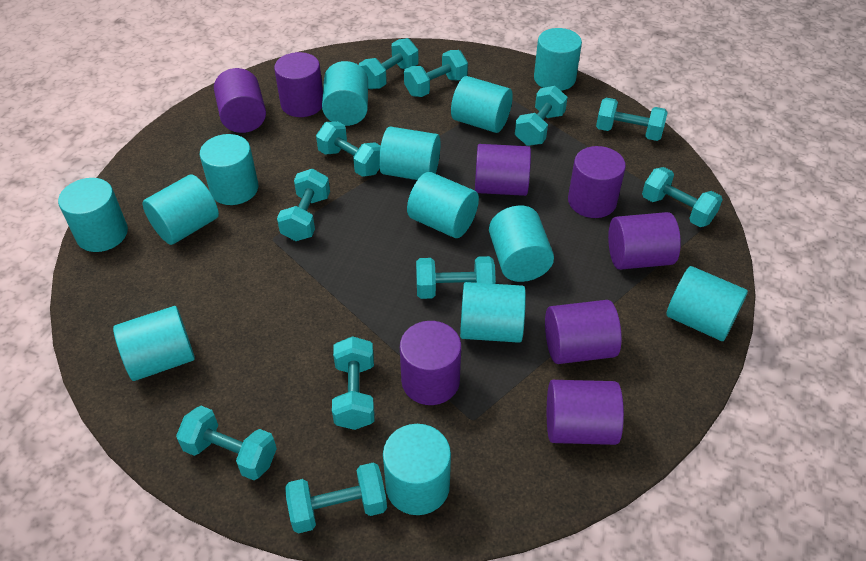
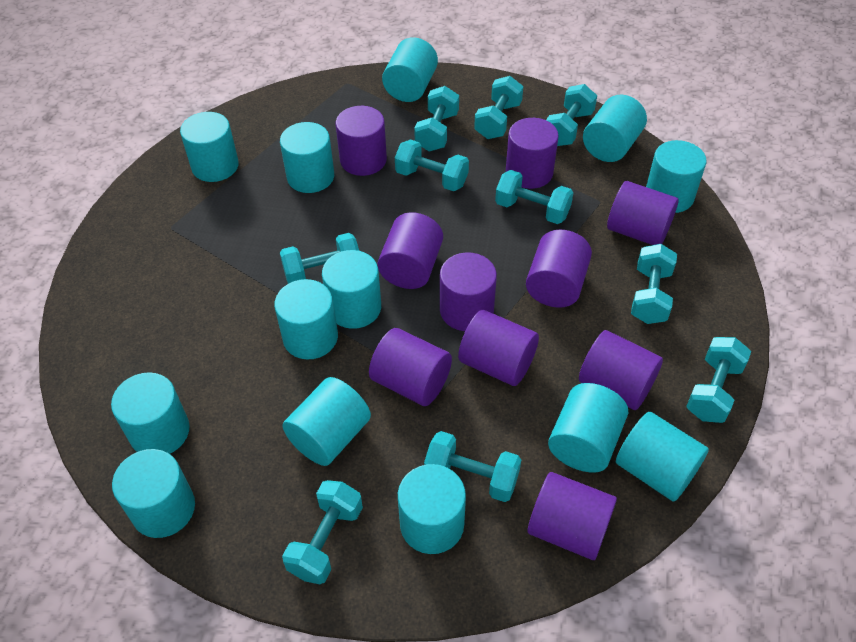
purple cylinder: 8 -> 10
turquoise dumbbell: 11 -> 10

